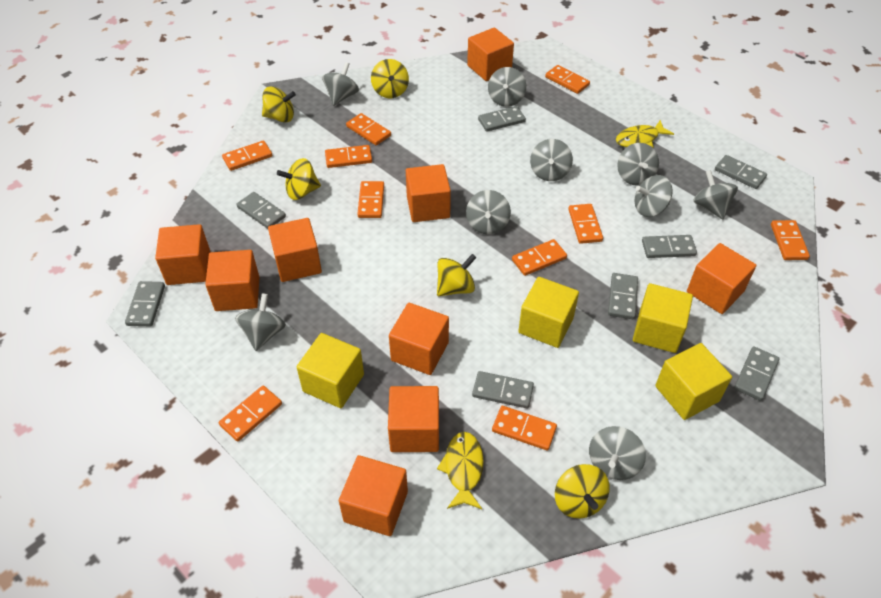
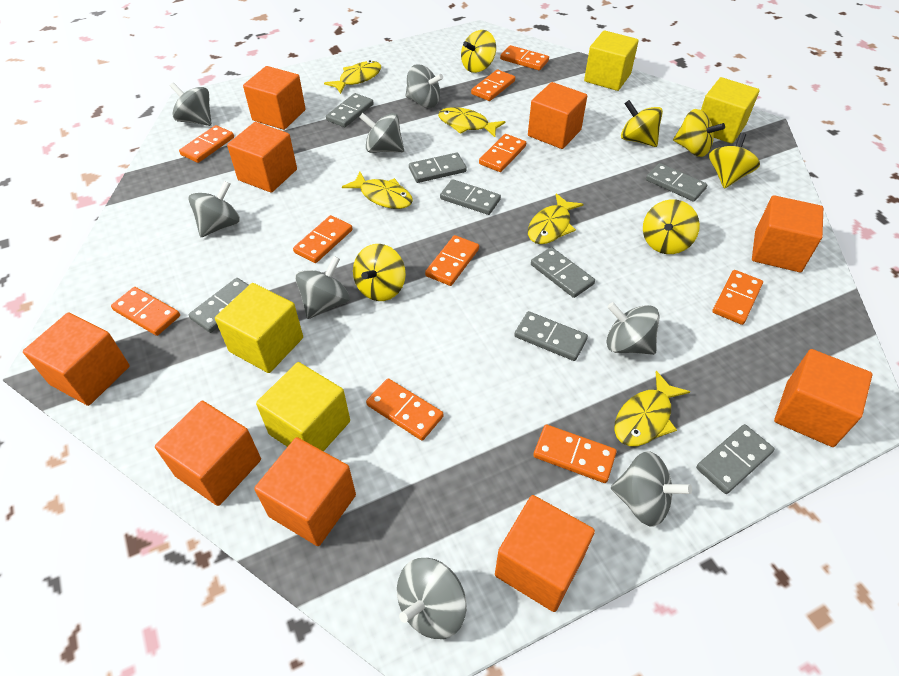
grey spinning top: 9 -> 8
yellow fish: 2 -> 5
yellow spinning top: 5 -> 6

